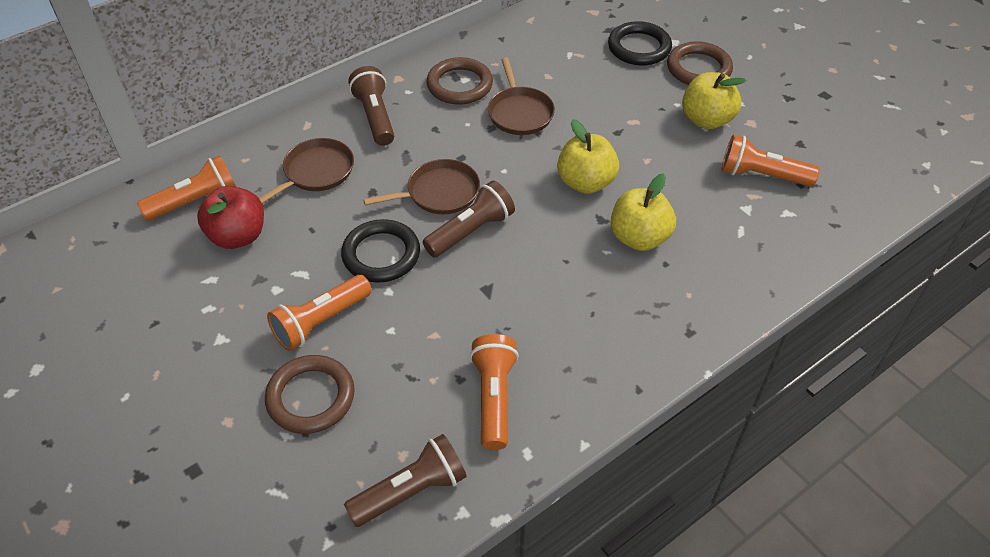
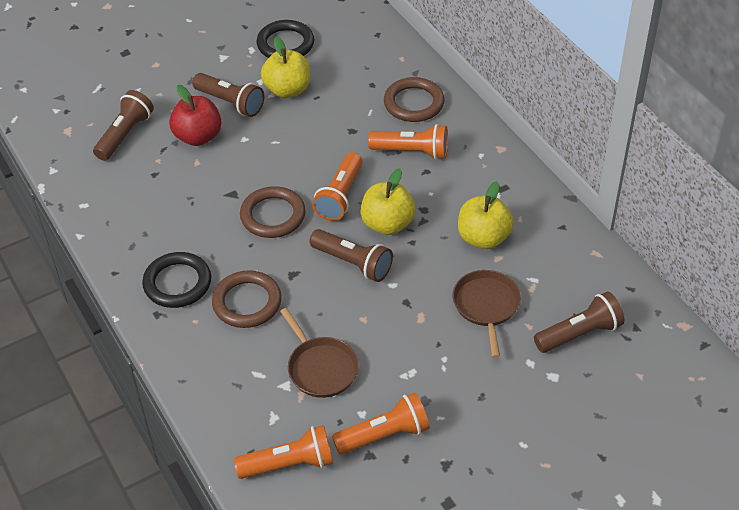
brown flashlight: 3 -> 4
brown pan: 3 -> 2

